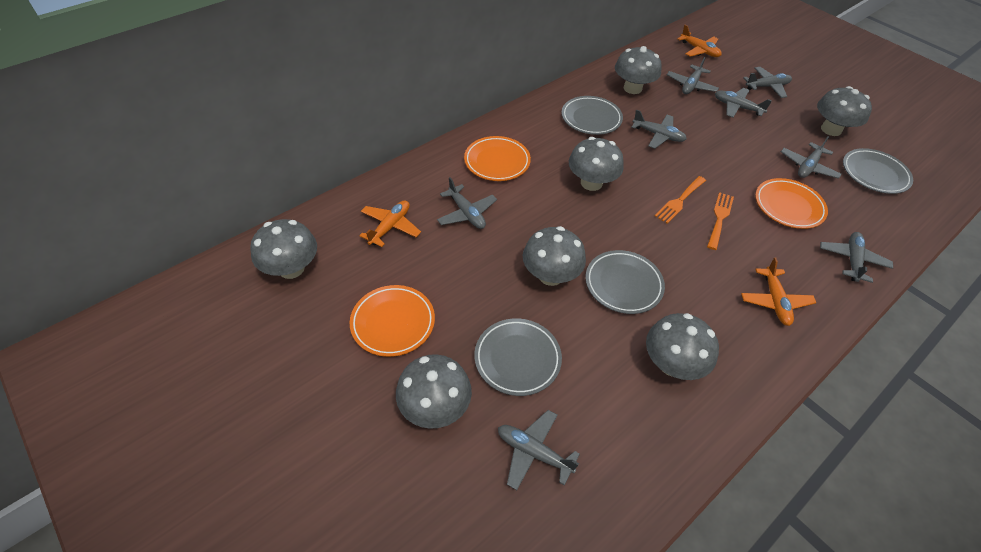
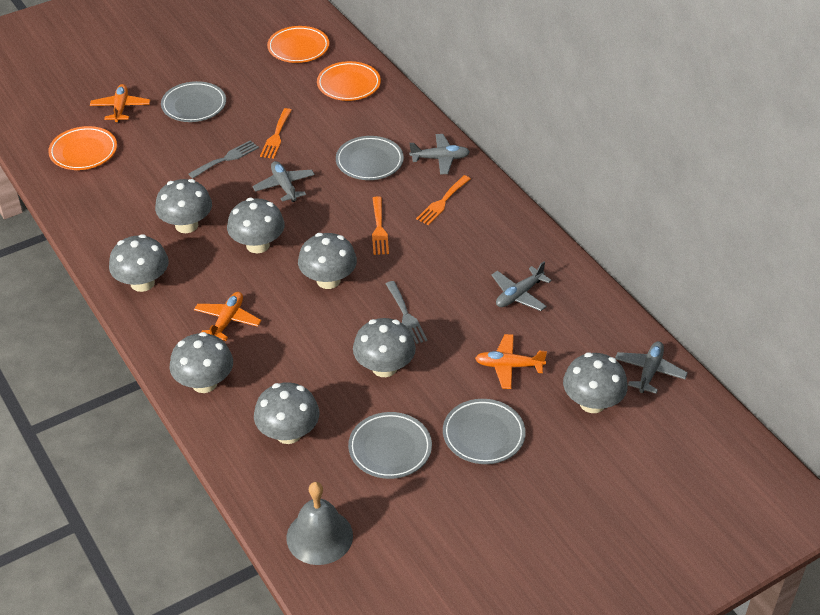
grey bell: 0 -> 1
grey fork: 0 -> 2
grey mushroom: 7 -> 8
grey plane: 8 -> 4
orange fork: 2 -> 3

